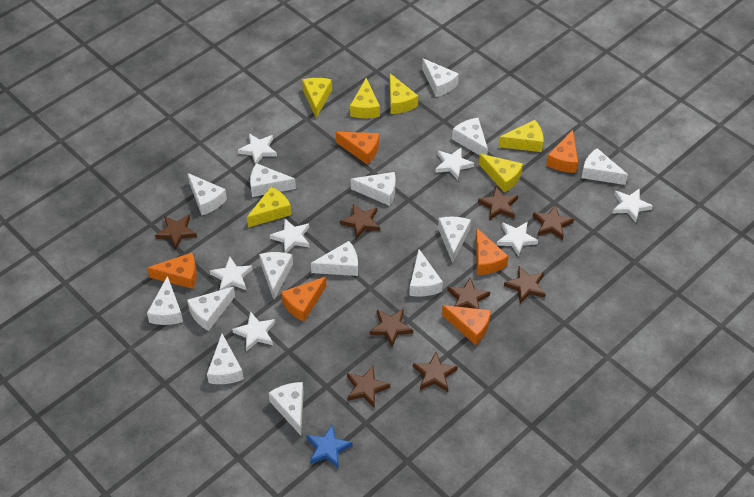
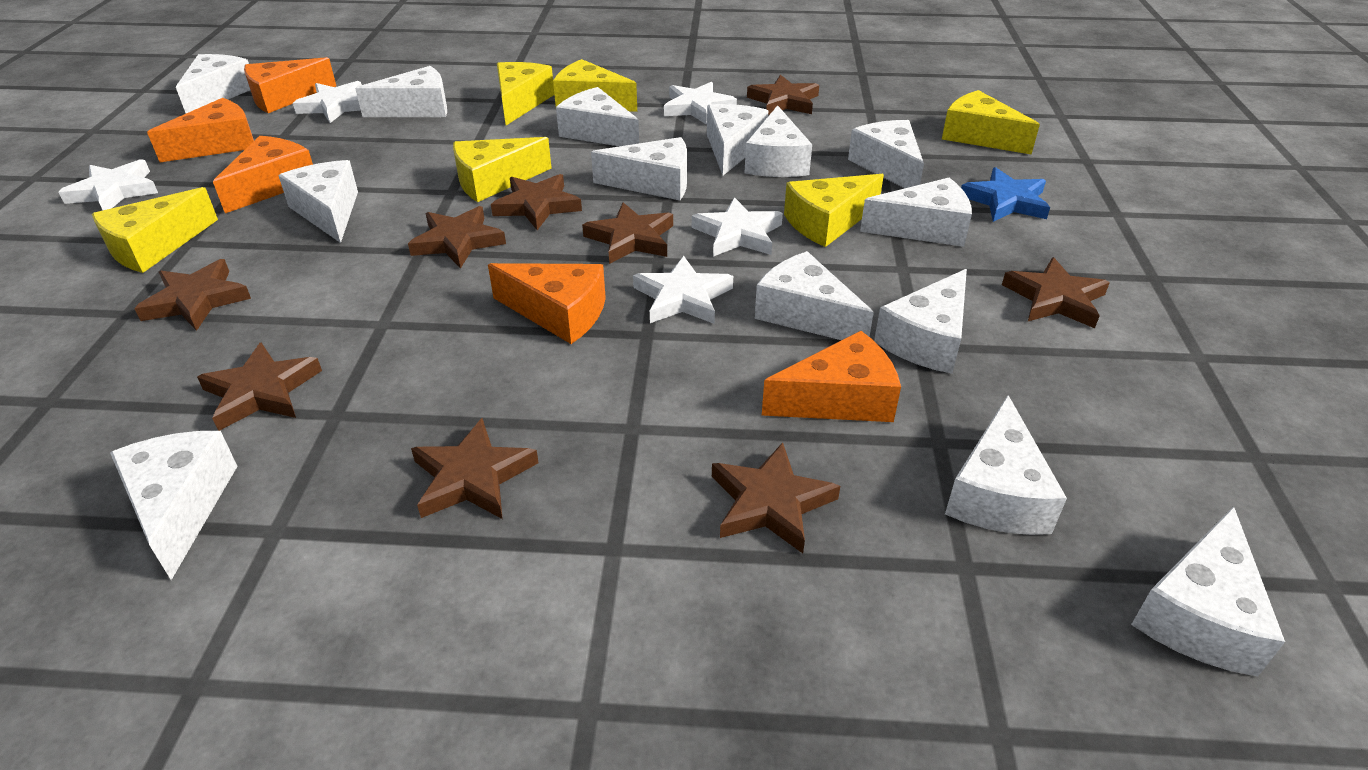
orange cheese: 6 -> 5
white star: 7 -> 5

